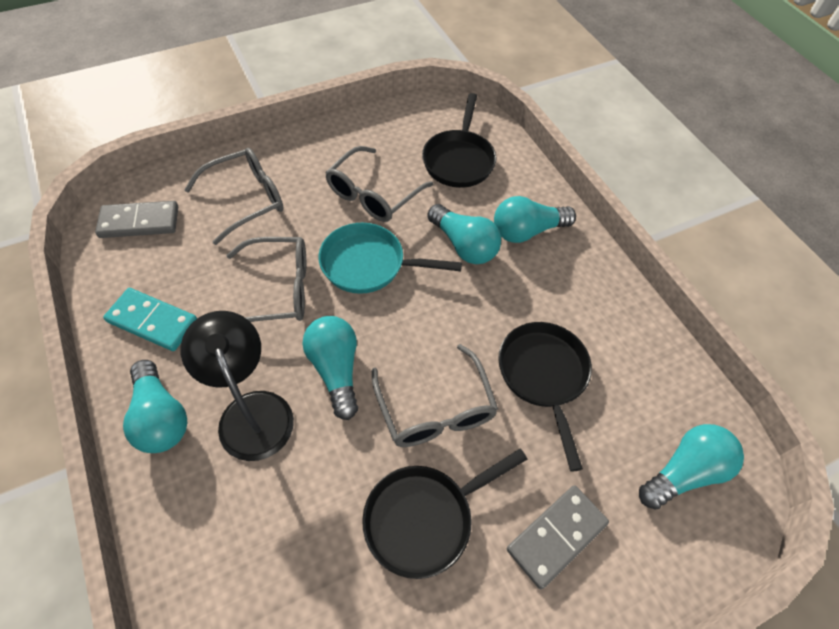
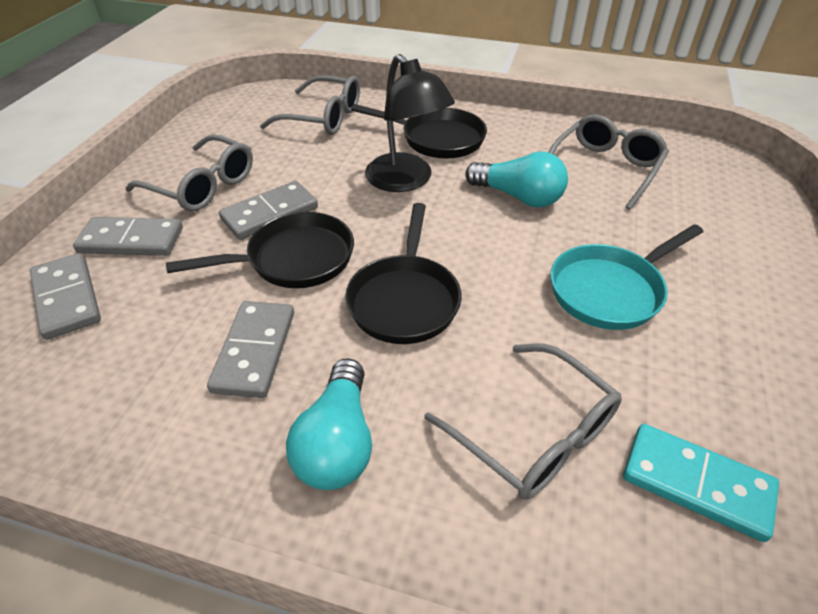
grey domino: 2 -> 4
turquoise light bulb: 5 -> 2

